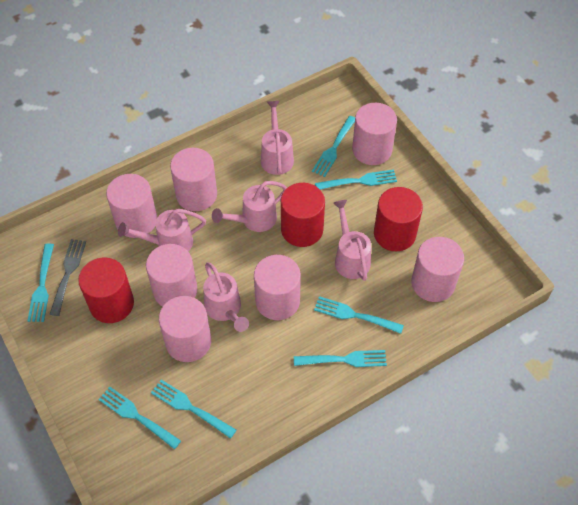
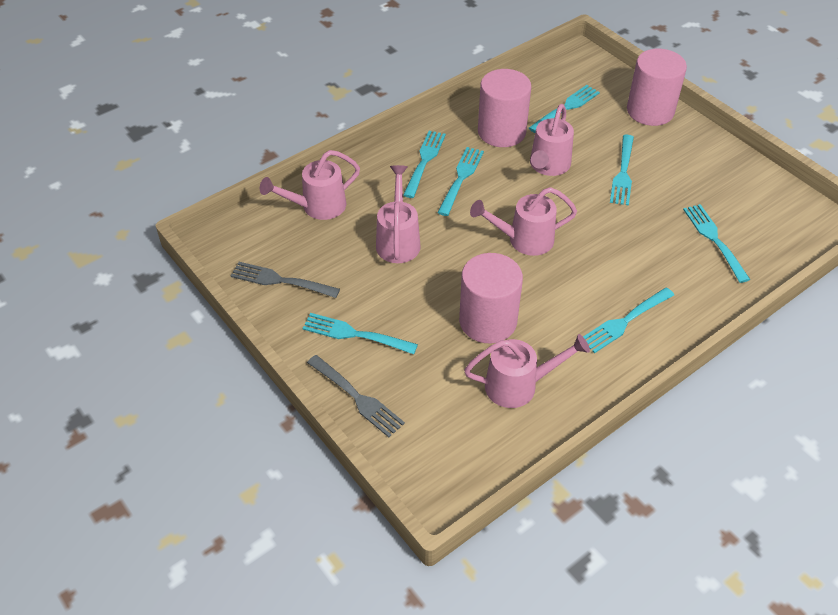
grey fork: 1 -> 2
pink cylinder: 7 -> 3
red cylinder: 3 -> 0

